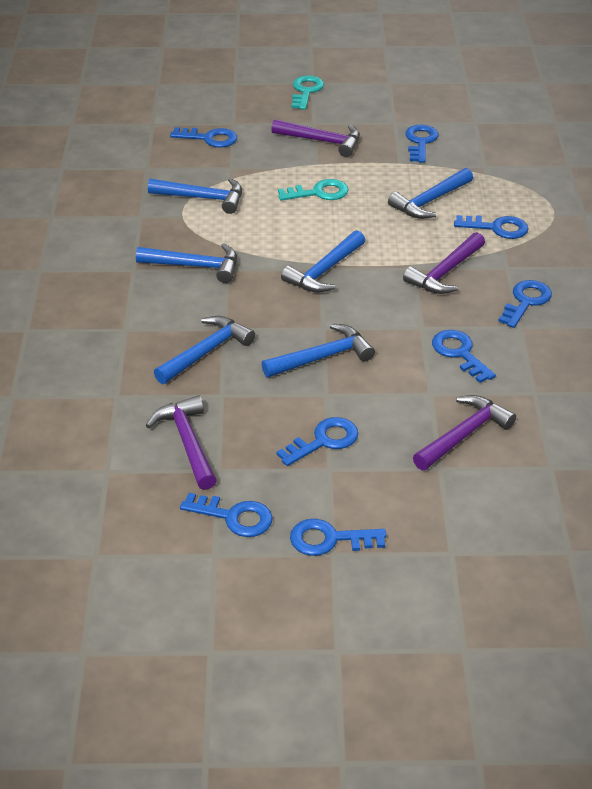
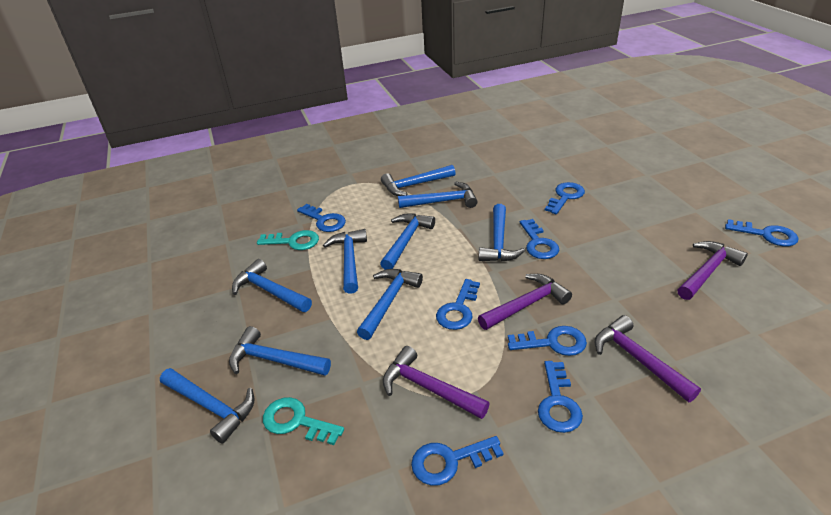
blue hammer: 6 -> 9

